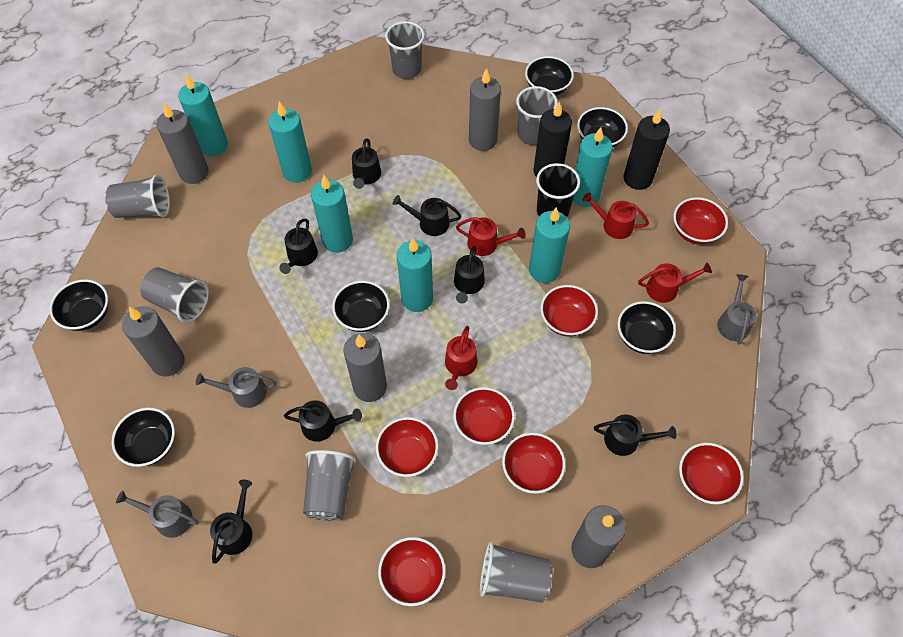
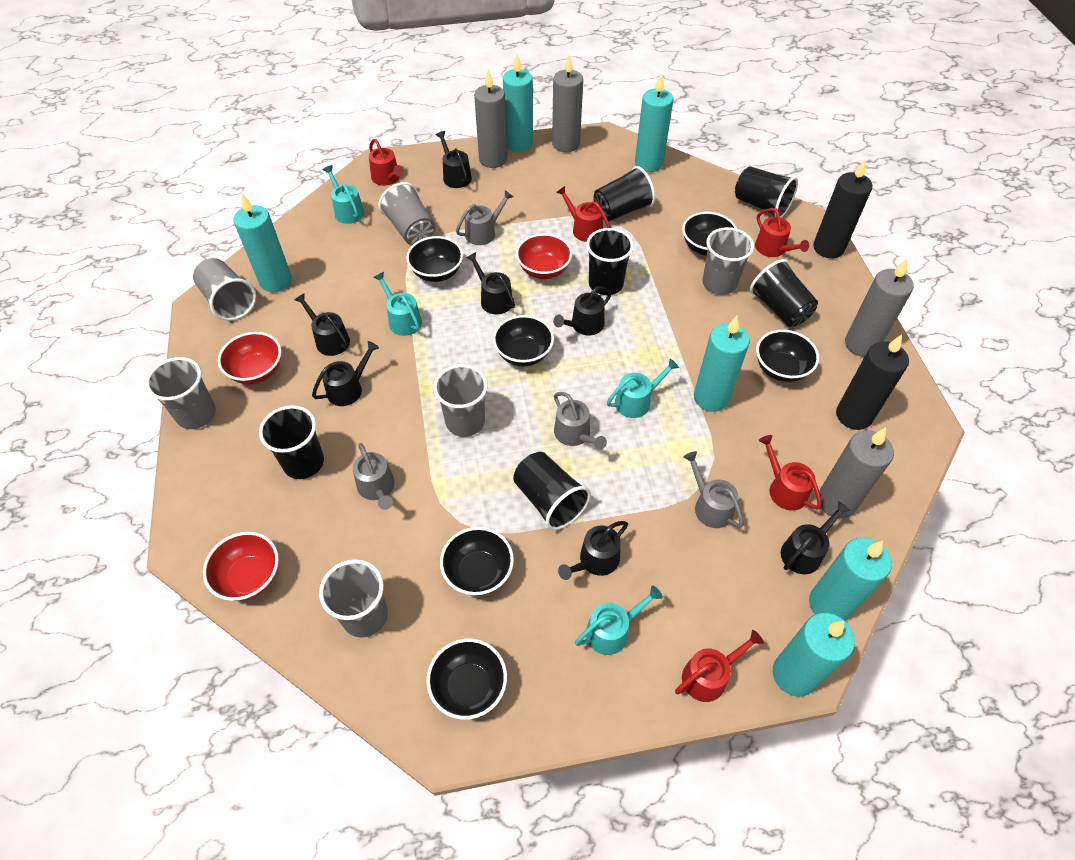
black cup: 1 -> 6
grey candle: 5 -> 4
grey watering can: 3 -> 4
red bowl: 7 -> 3
red watering can: 4 -> 5
turquoise watering can: 0 -> 4

